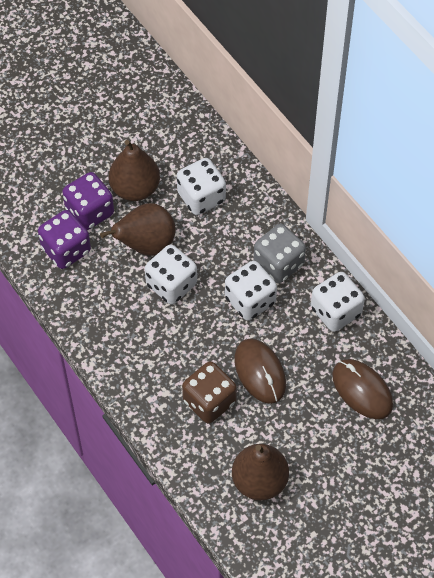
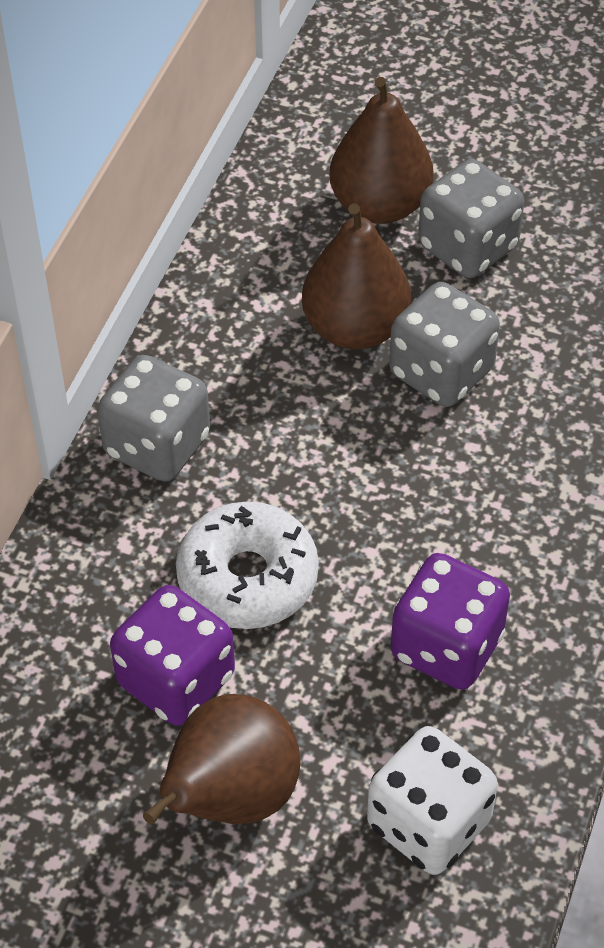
brown dice: 1 -> 0
brown mouse: 2 -> 0
grey dice: 1 -> 3
white dice: 4 -> 1
white donut: 0 -> 1

